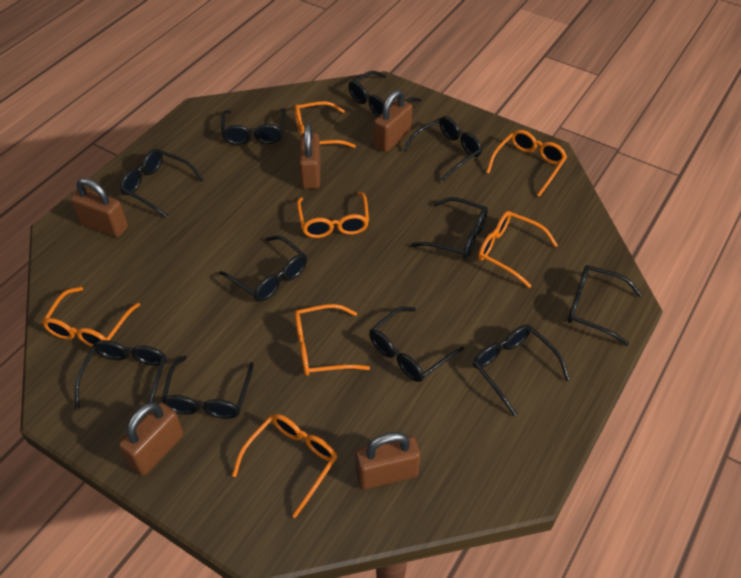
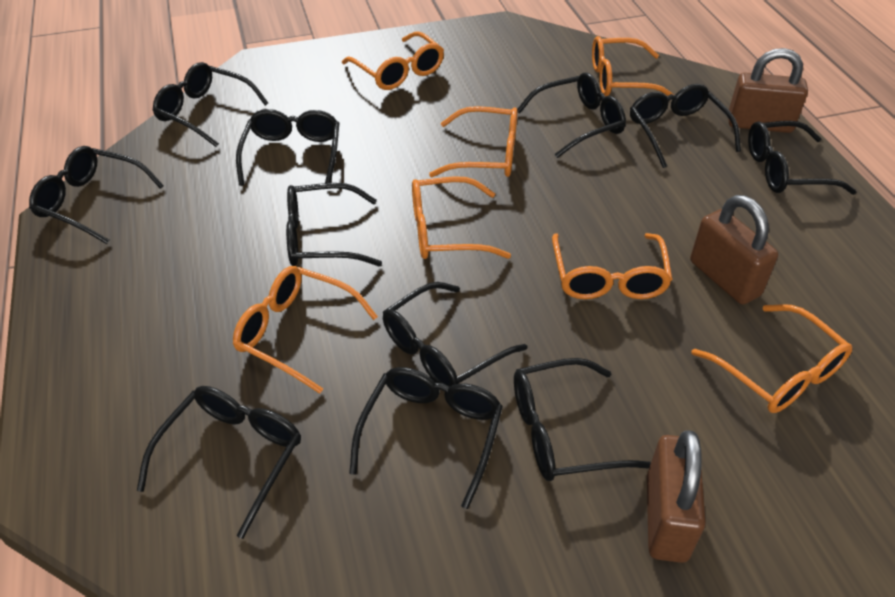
brown padlock: 5 -> 3

